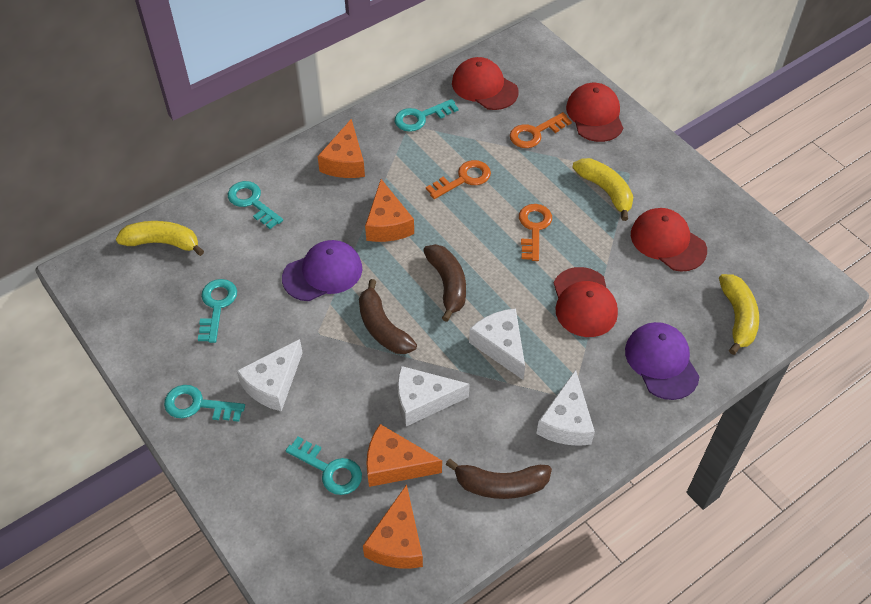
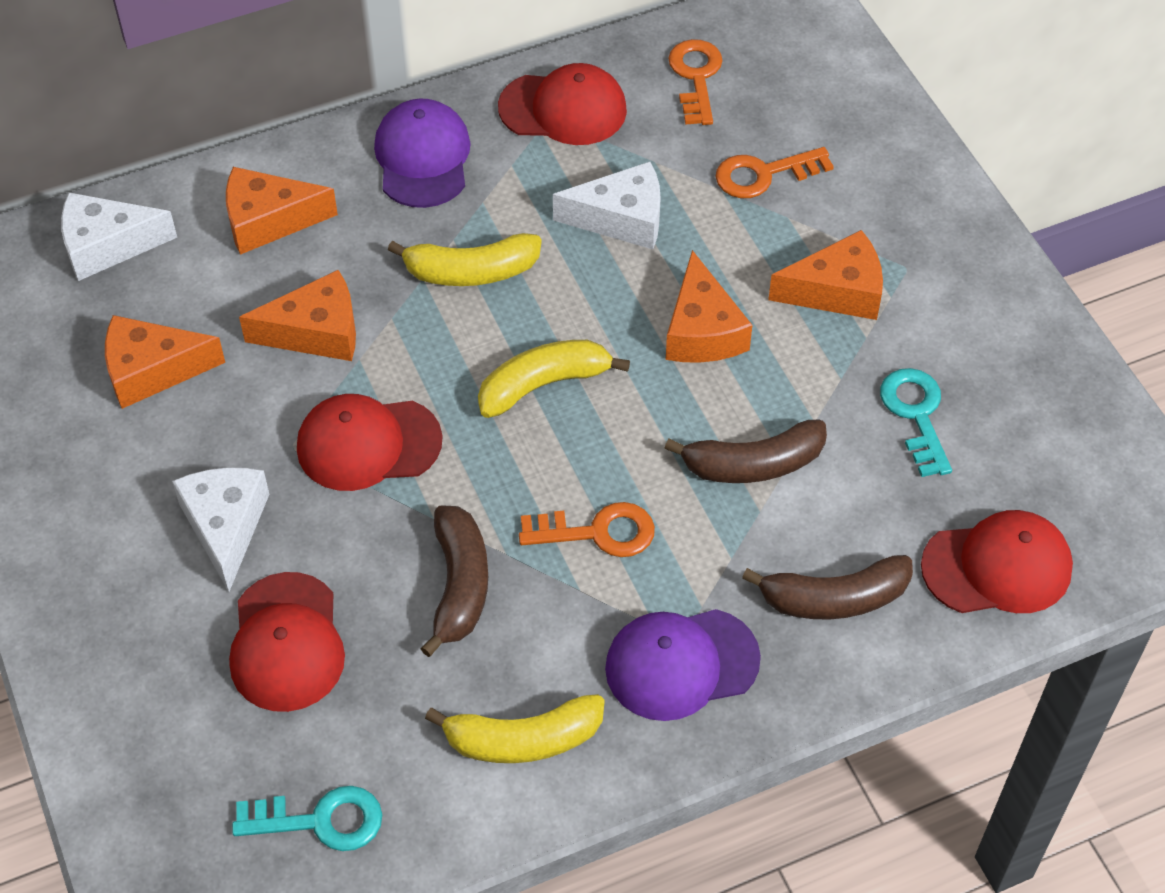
orange cheese: 4 -> 5
turquoise key: 5 -> 2
white cheese: 4 -> 3

